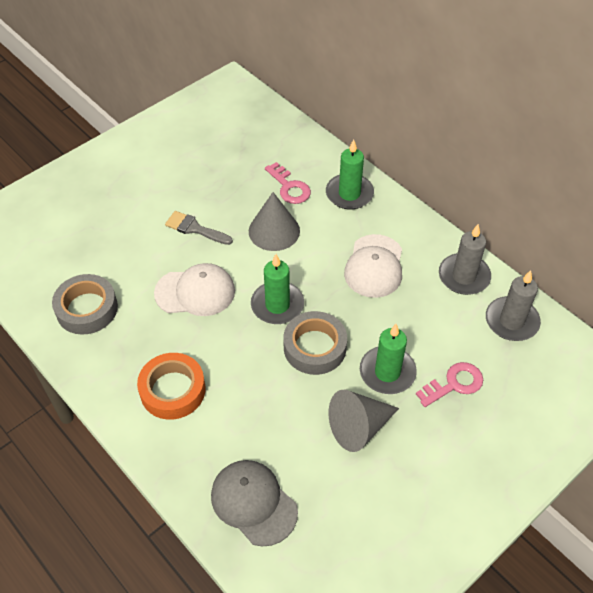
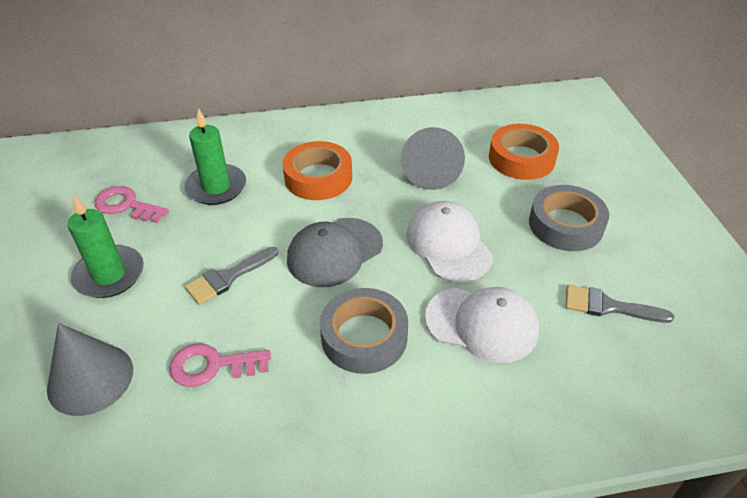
green candle: 3 -> 2
grey brush: 1 -> 2
grey candle: 2 -> 0
orange tape: 1 -> 2

